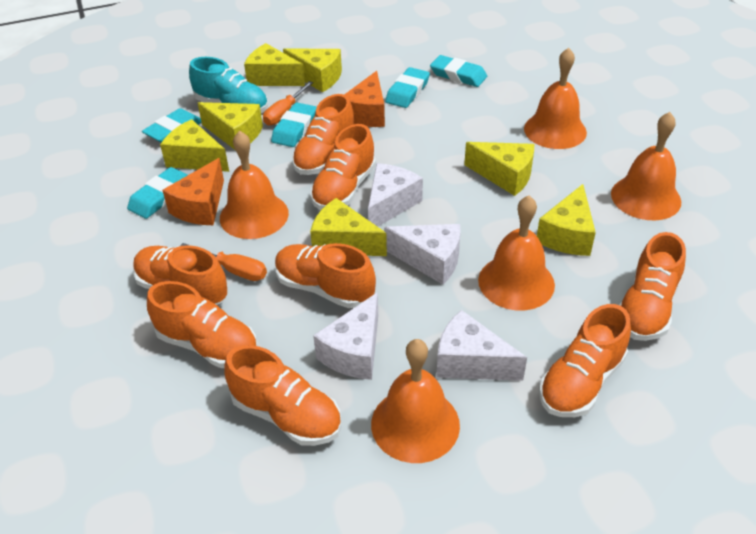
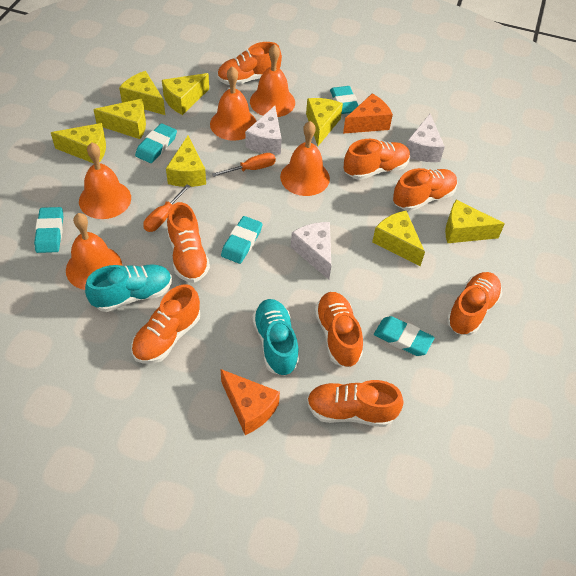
turquoise shoe: 1 -> 2
white cheese: 4 -> 3
yellow cheese: 7 -> 8

